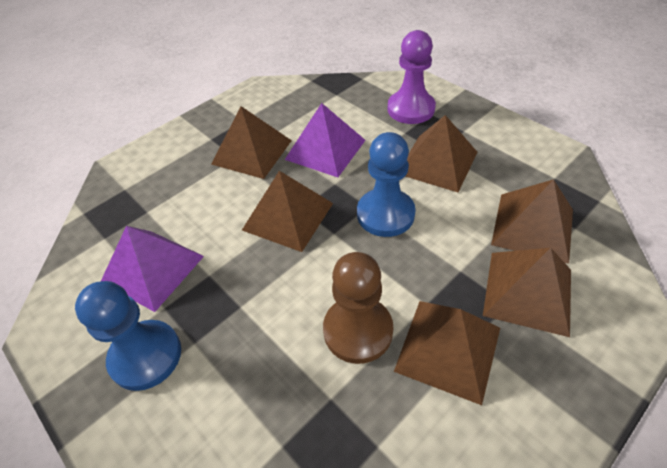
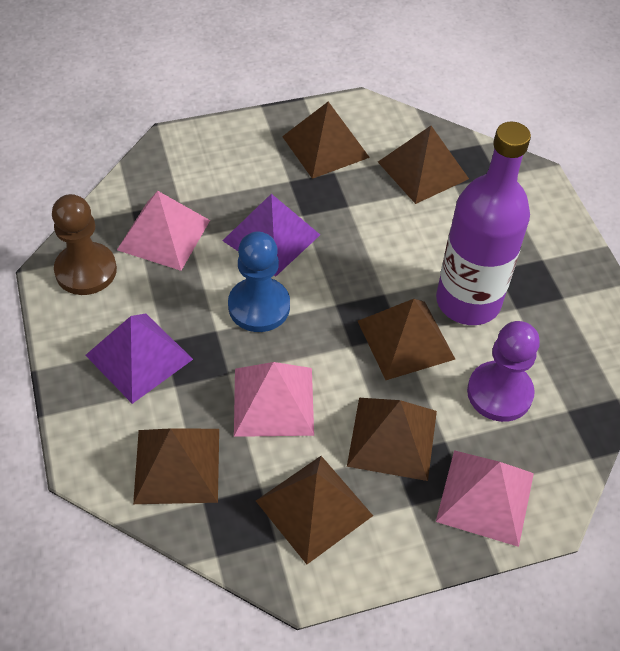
blue pawn: 2 -> 1
pink pyramid: 0 -> 3
purple bottle: 0 -> 1

